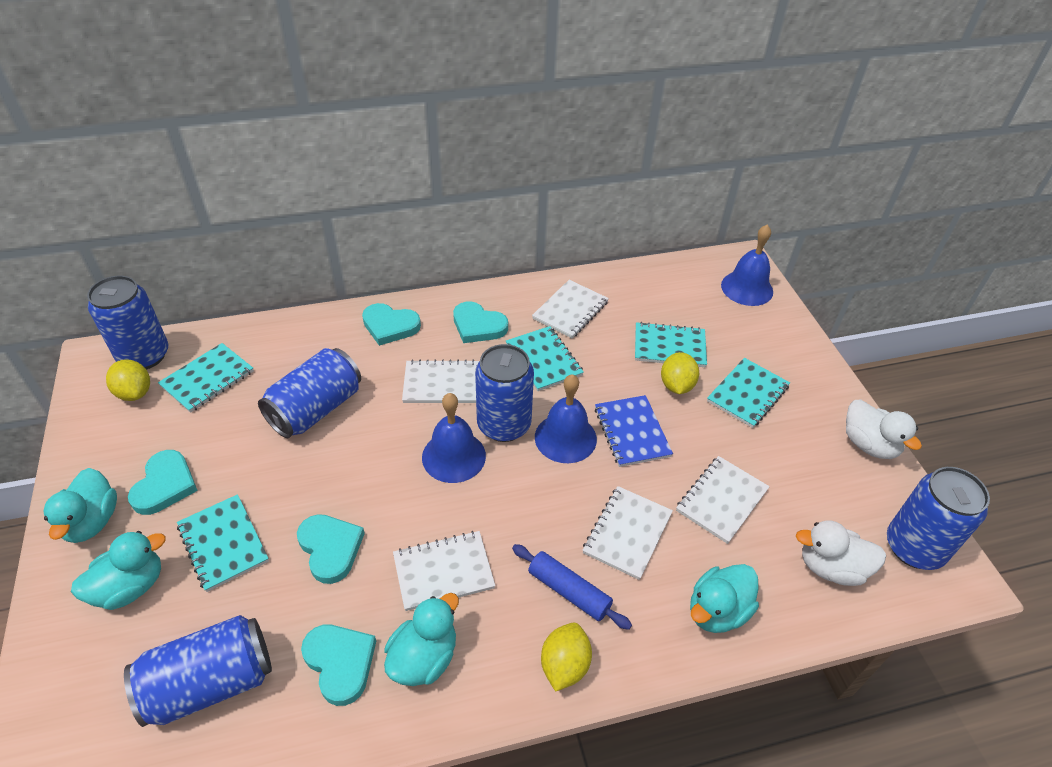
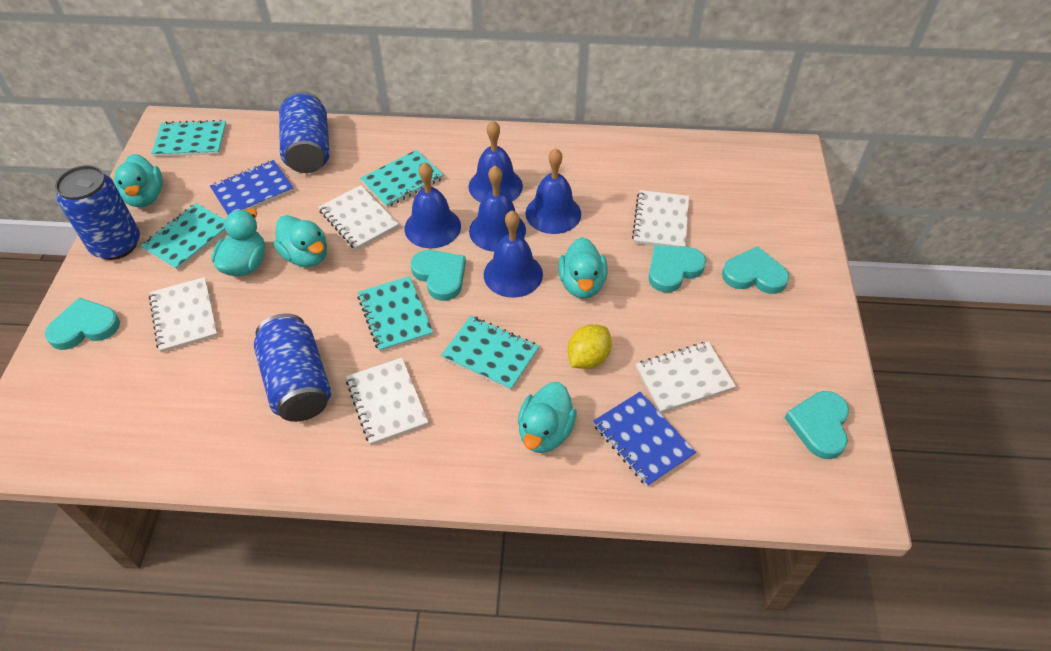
blue bell: 3 -> 5
blue can: 5 -> 3
blue notebook: 1 -> 2
blue rolling pin: 1 -> 0
turquoise duck: 4 -> 5
white duck: 2 -> 0
yellow lemon: 3 -> 1

